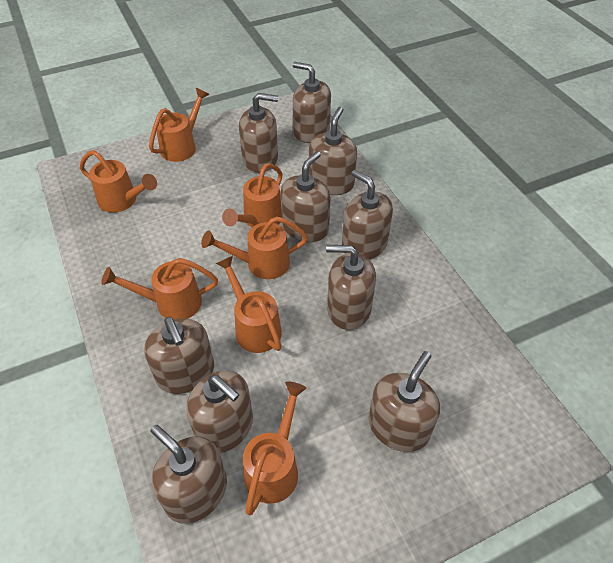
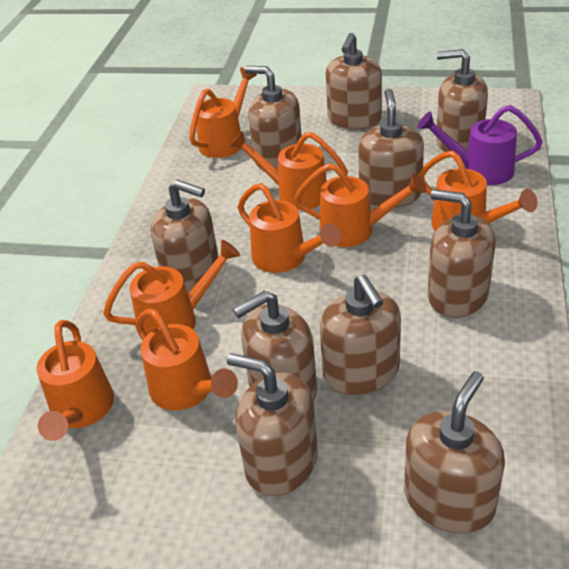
orange watering can: 7 -> 8
purple watering can: 0 -> 1

